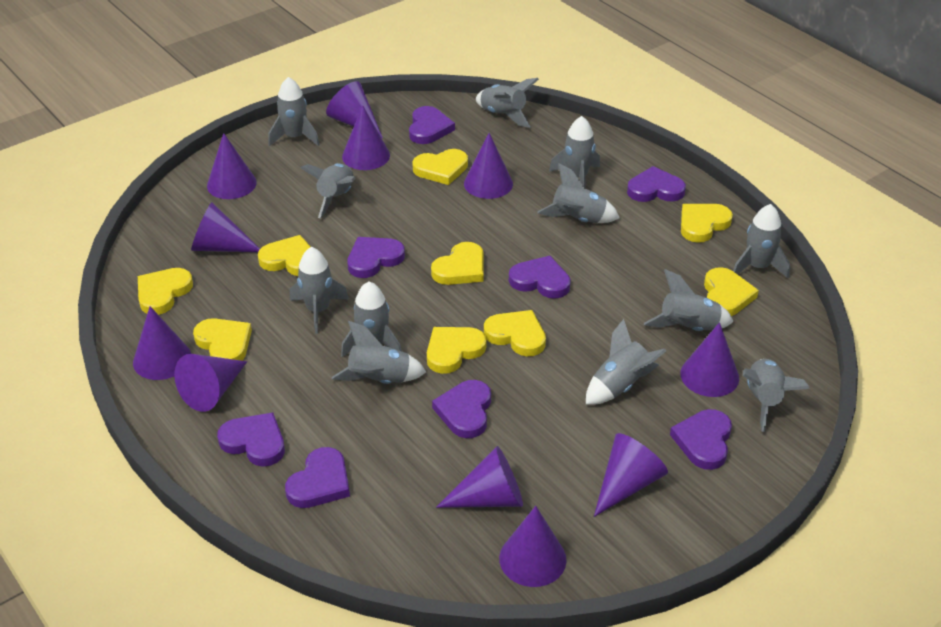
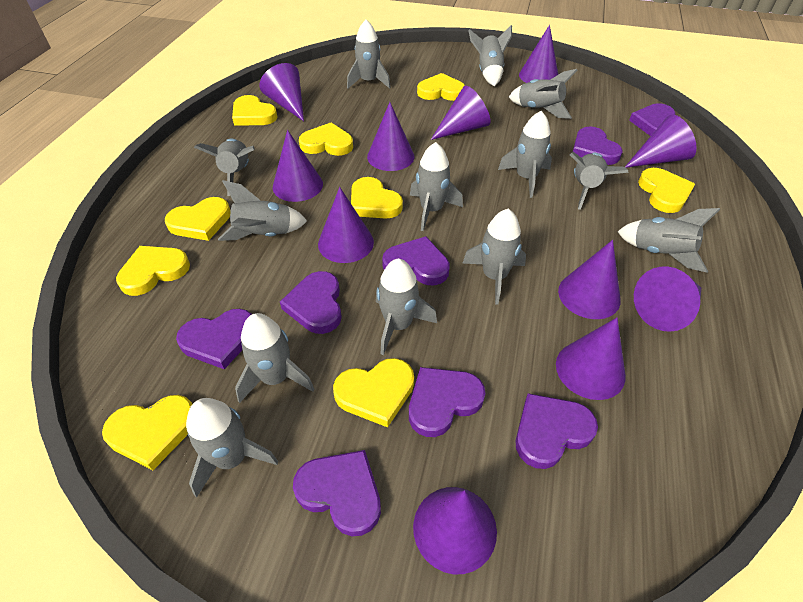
grey rocket: 12 -> 13

